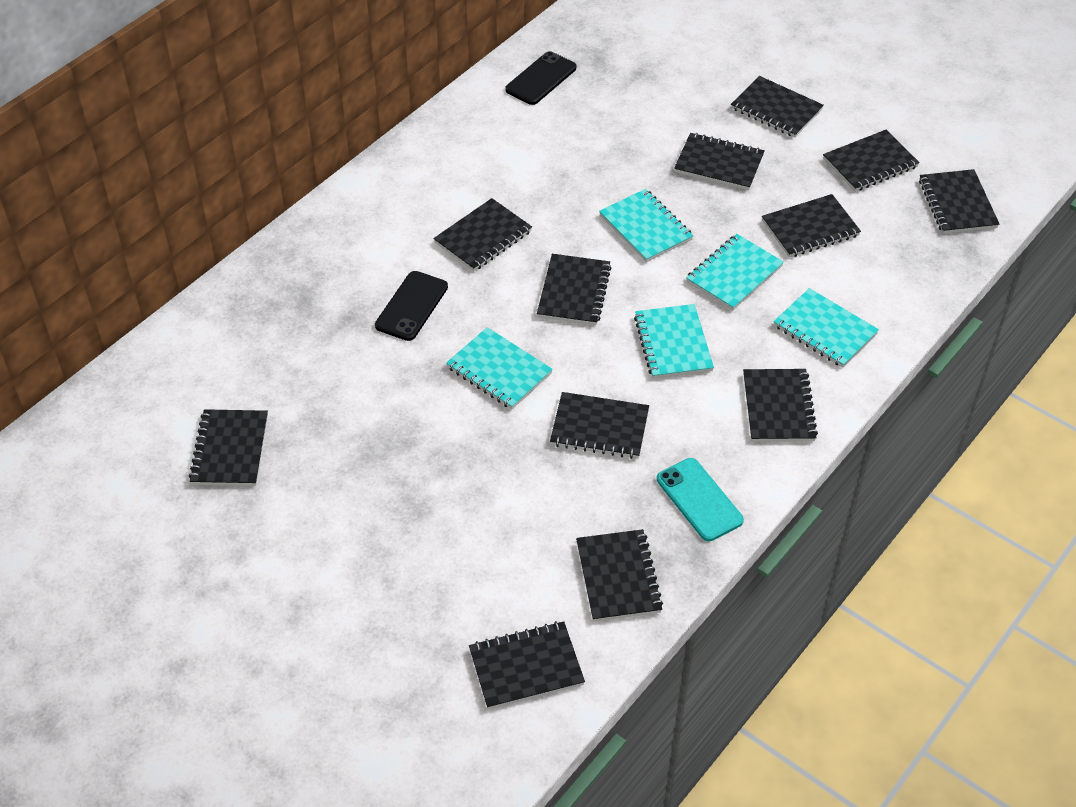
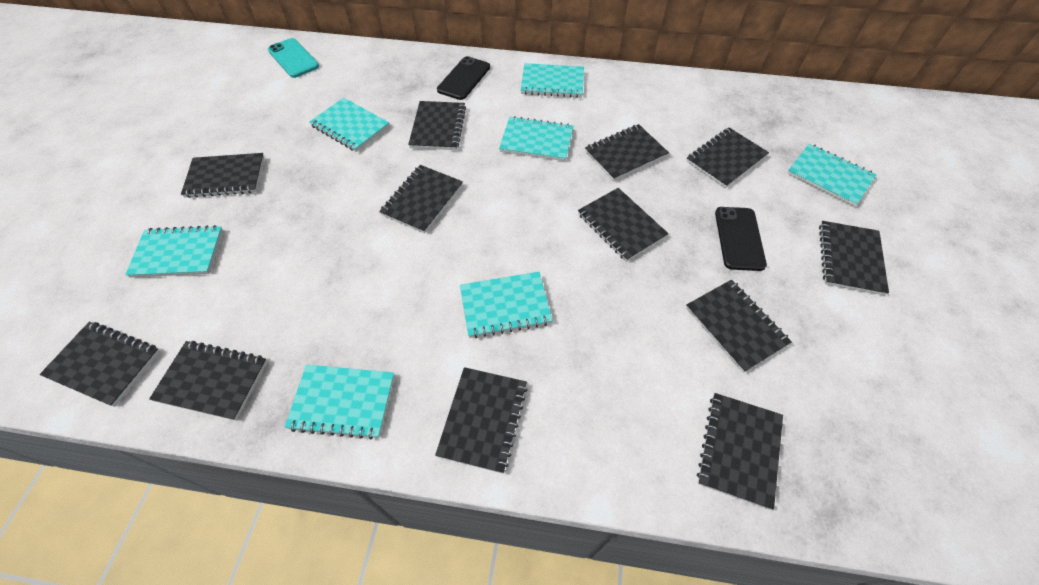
turquoise notebook: 5 -> 7

